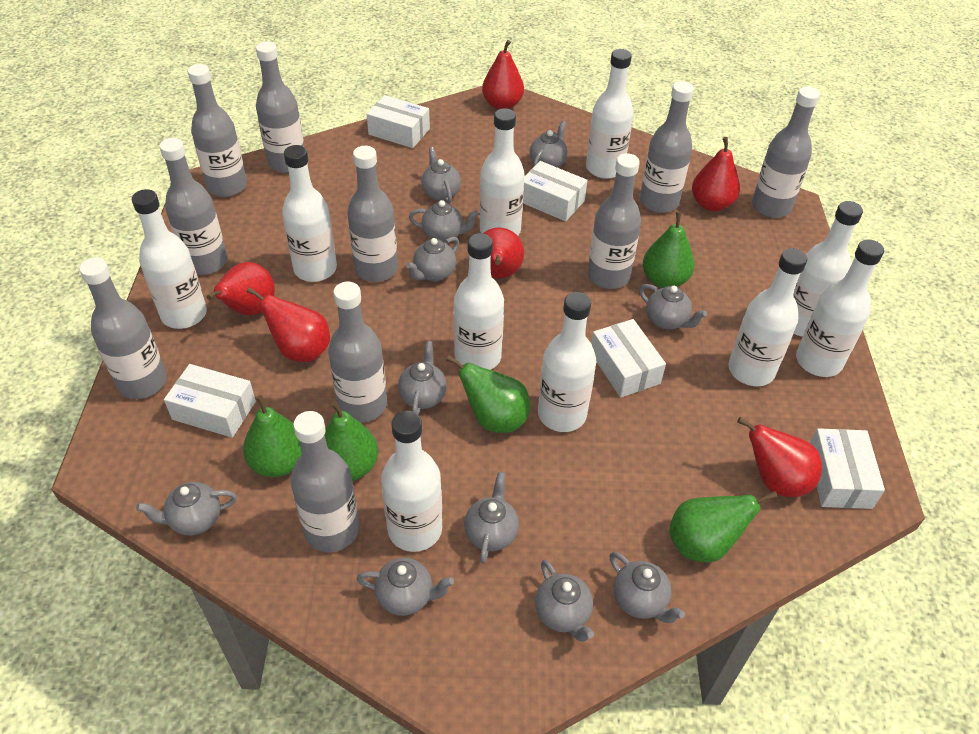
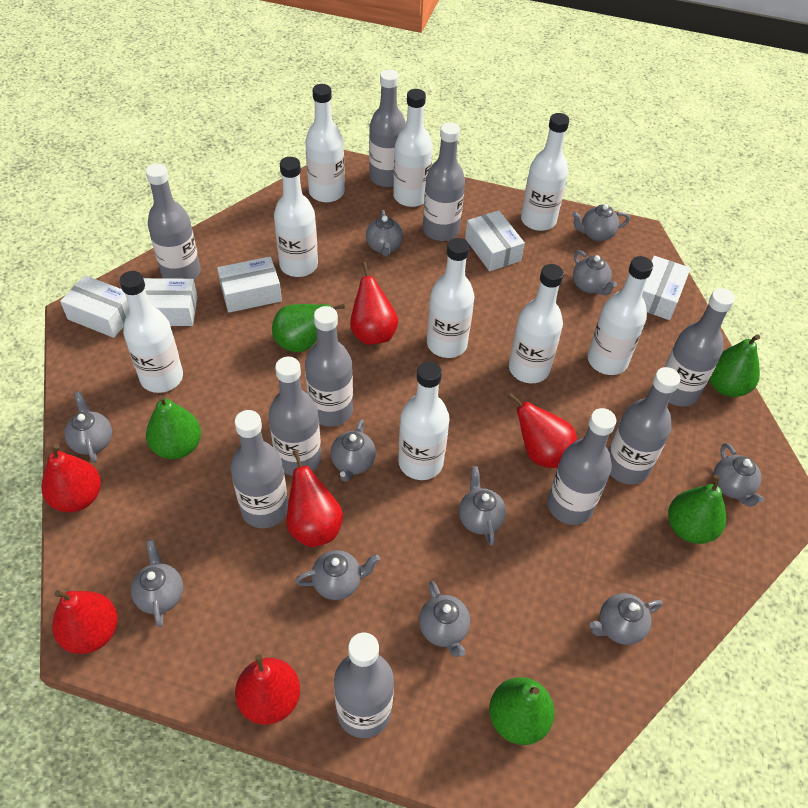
white bottle: 10 -> 9

